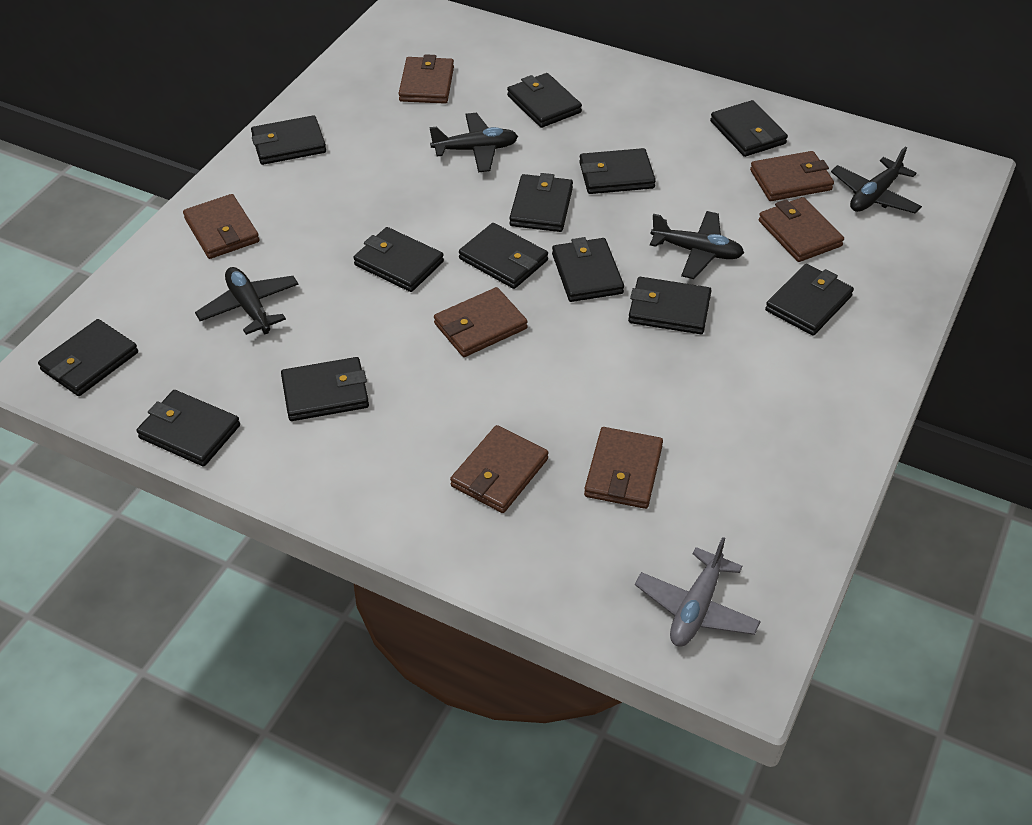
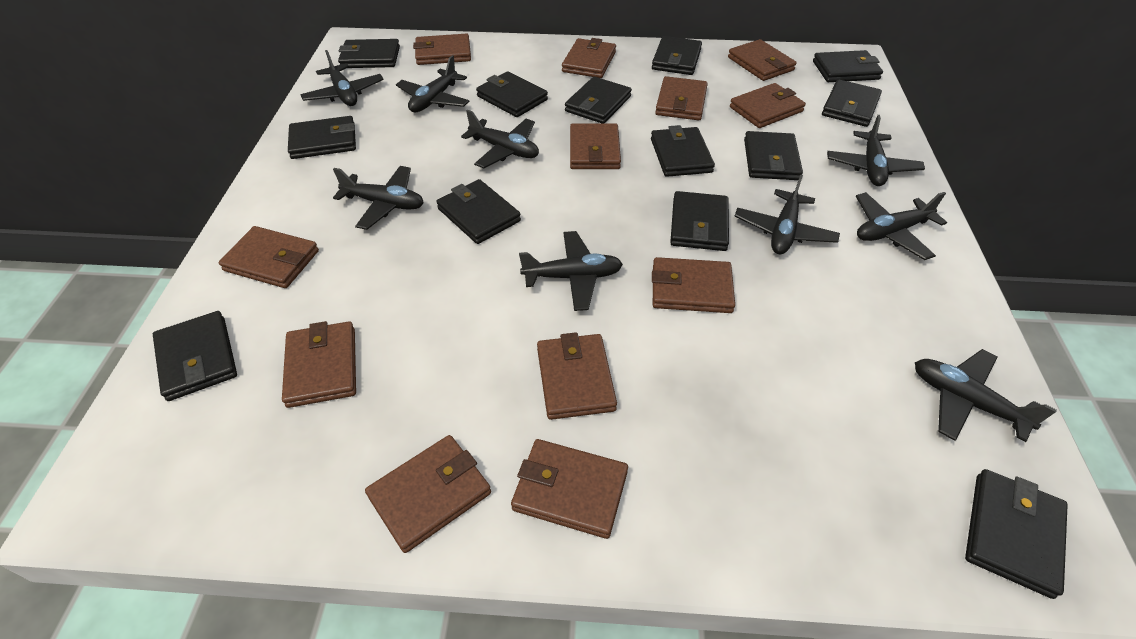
black plane: 4 -> 9
brown wallet: 7 -> 12
grey plane: 1 -> 0

